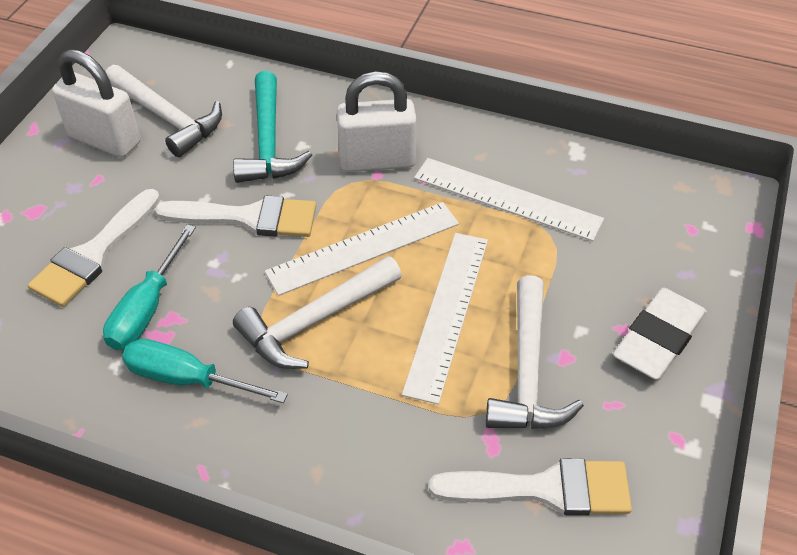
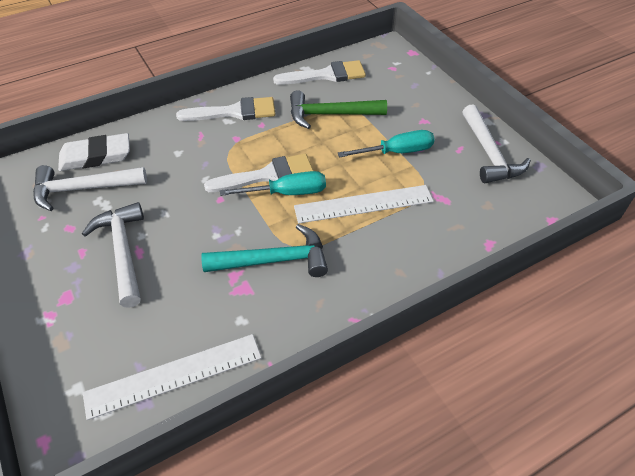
green hammer: 0 -> 1
white padlock: 2 -> 0
white ruler: 3 -> 2

